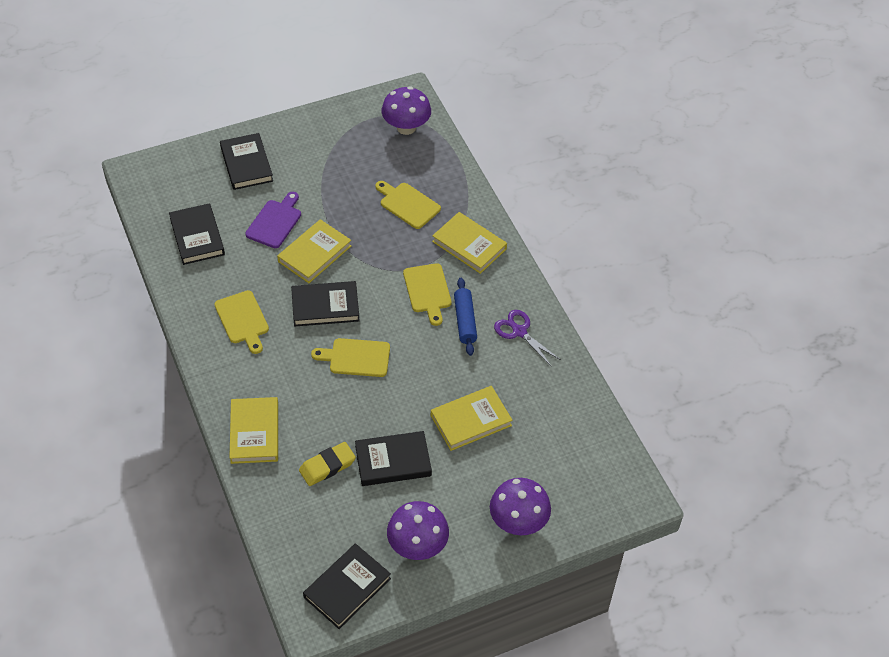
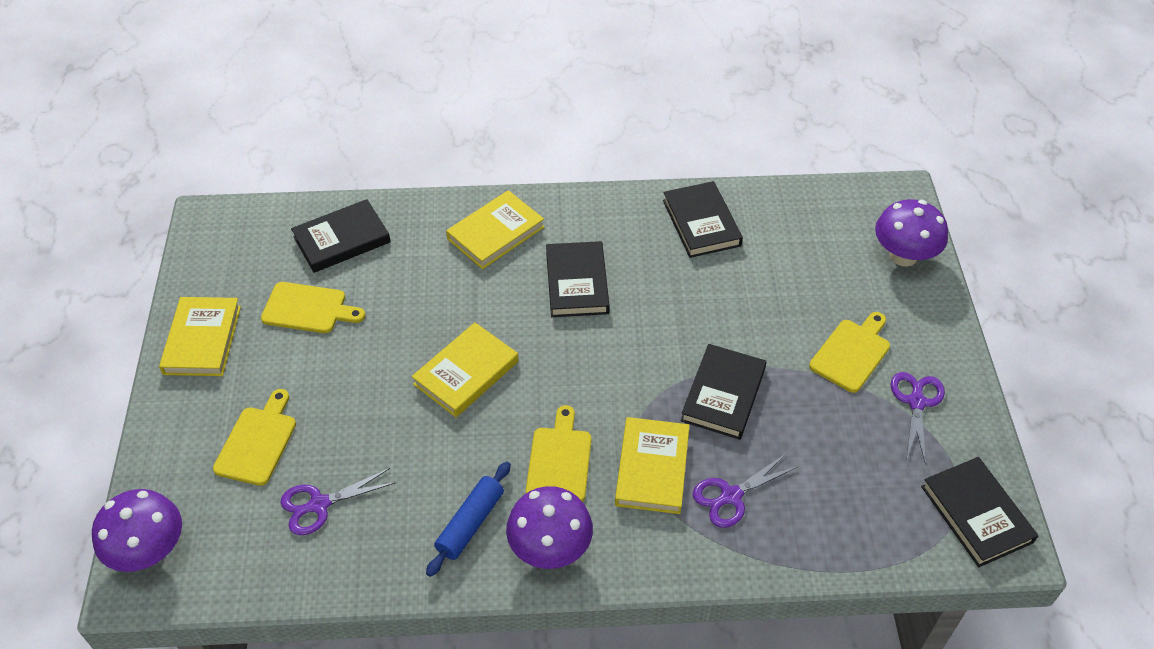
purple cutting board: 1 -> 0
purple scissors: 1 -> 3
yellow eraser: 1 -> 0

